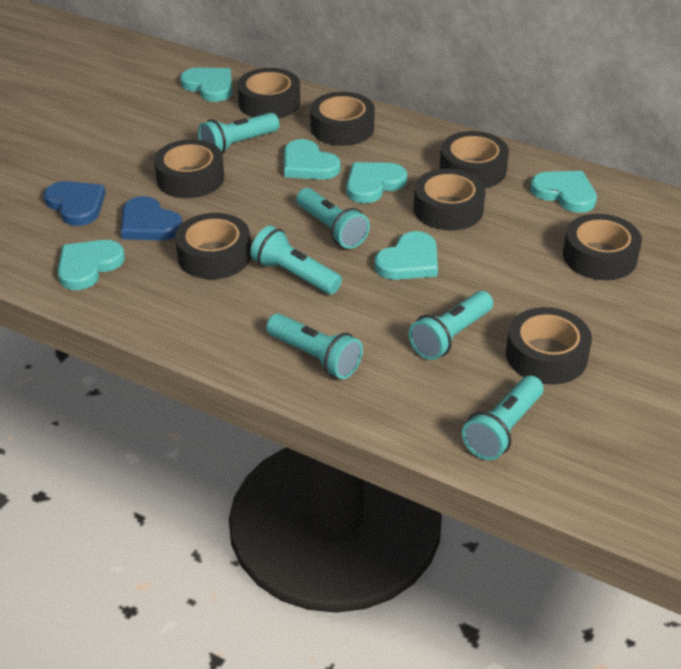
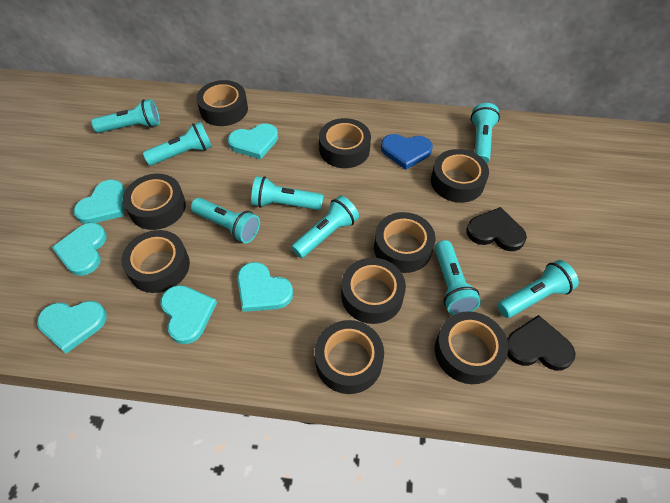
black heart: 0 -> 2
black tape: 8 -> 9
blue heart: 2 -> 1
turquoise flashlight: 6 -> 8

